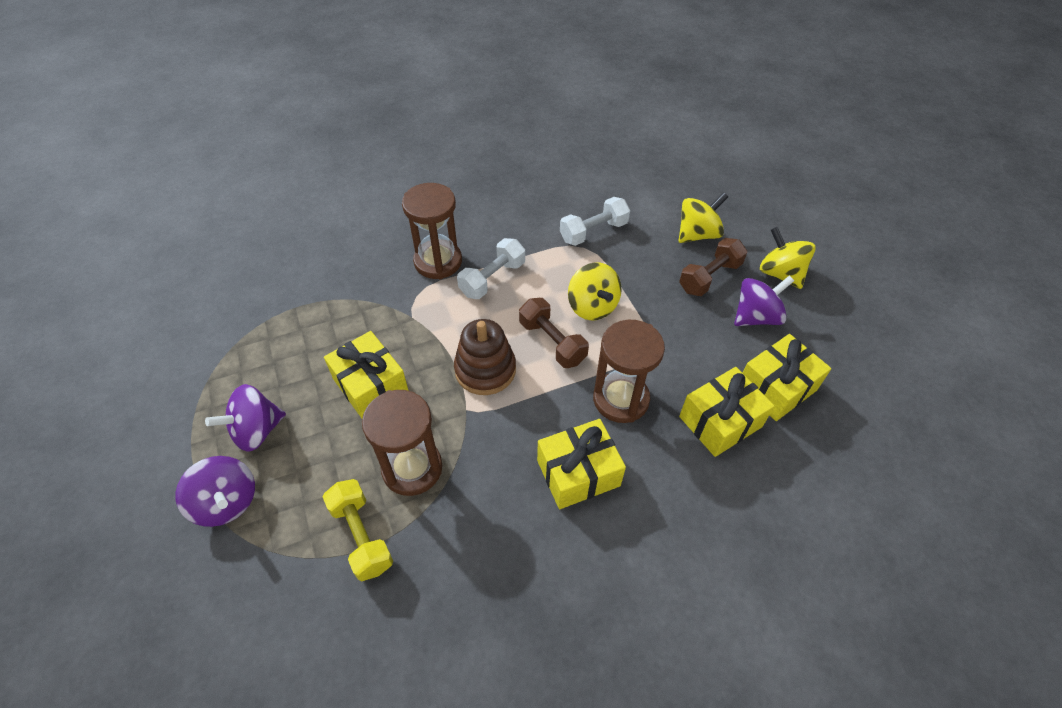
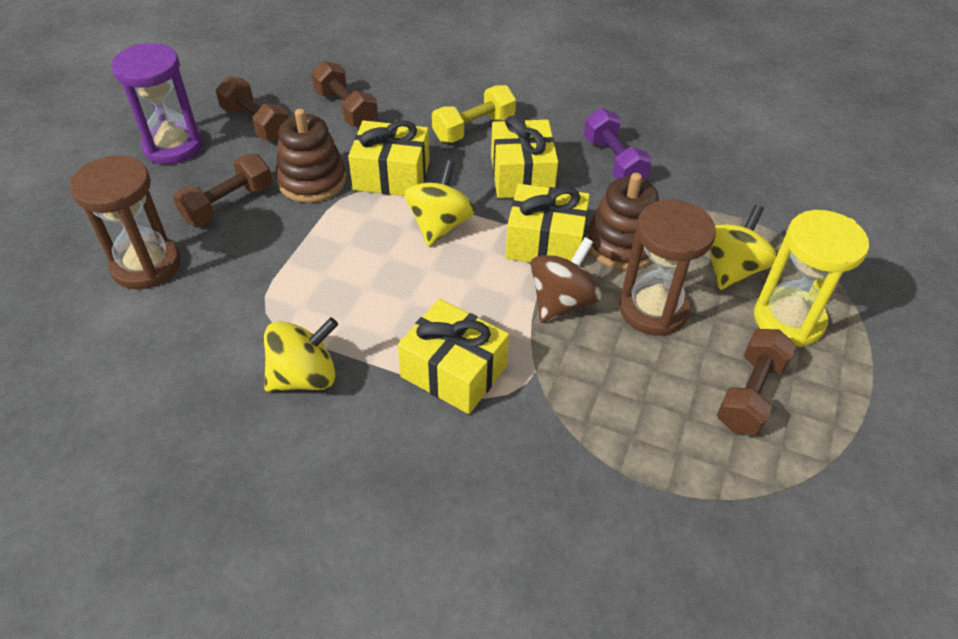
brown dumbbell: 2 -> 4
brown hourglass: 3 -> 2
brown spinning top: 0 -> 1
brown stacking toy: 1 -> 2
purple dumbbell: 0 -> 1
purple hourglass: 0 -> 1
purple spinning top: 3 -> 0
white dumbbell: 2 -> 0
yellow hourglass: 0 -> 1

